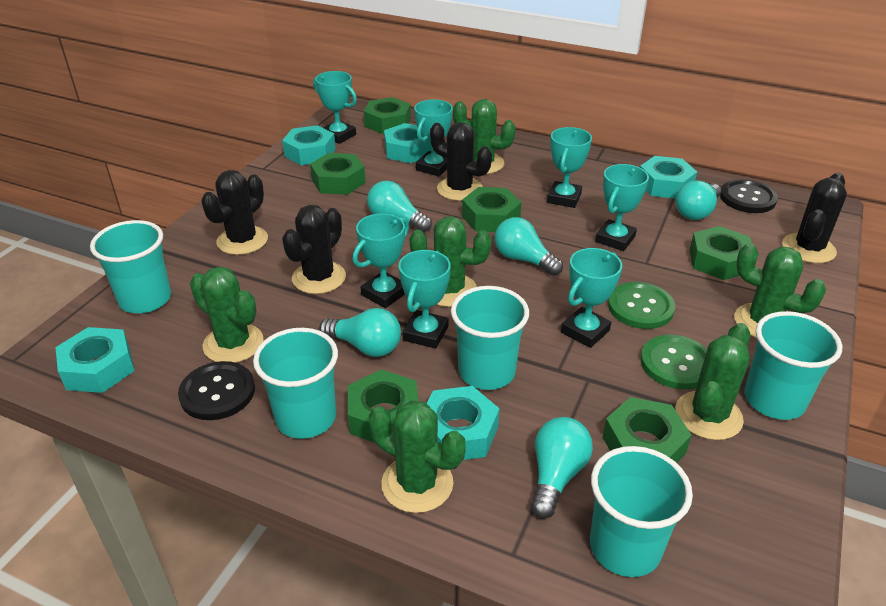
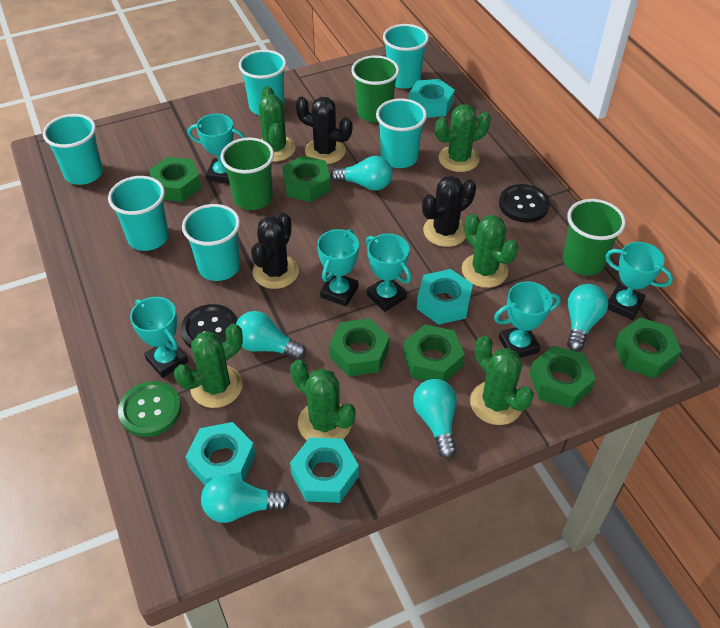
black cactus: 4 -> 3
green button: 2 -> 1
green cup: 0 -> 3
turquoise cup: 5 -> 6
turquoise nut: 5 -> 4
turquoise trophy: 7 -> 6

